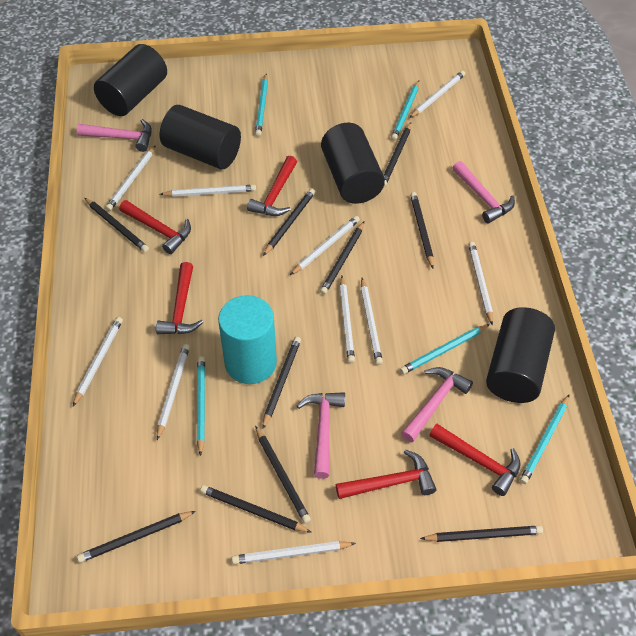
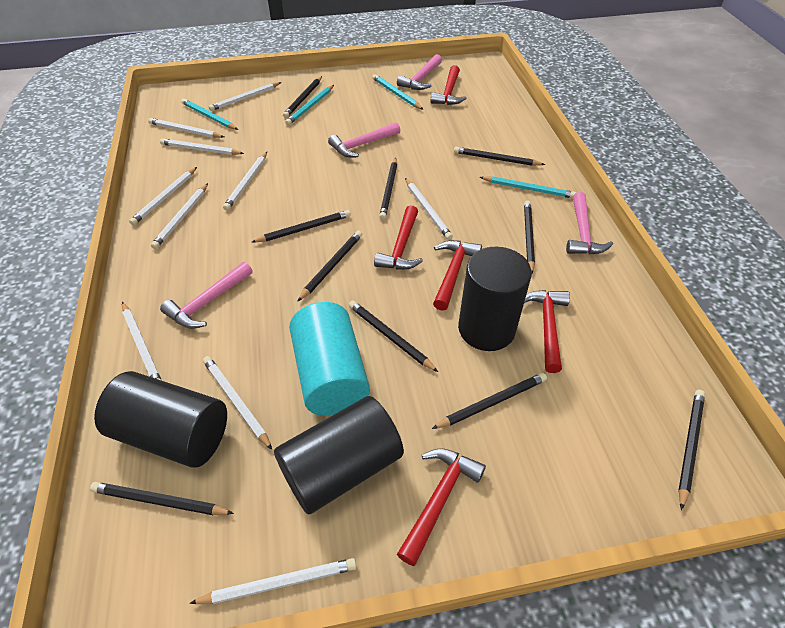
black cylinder: 4 -> 3
turquoise pencil: 5 -> 4

